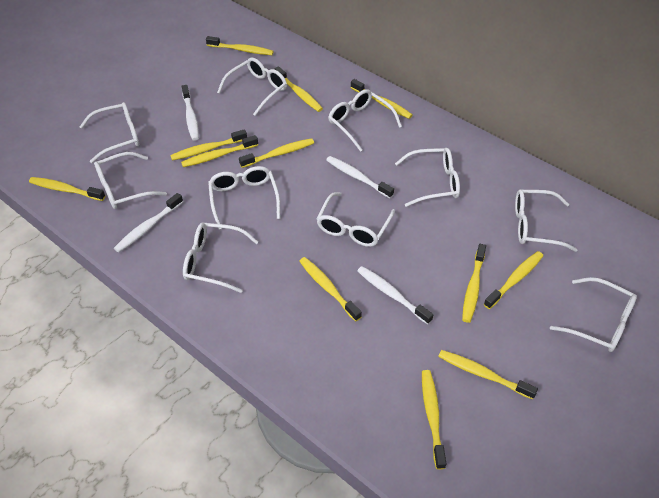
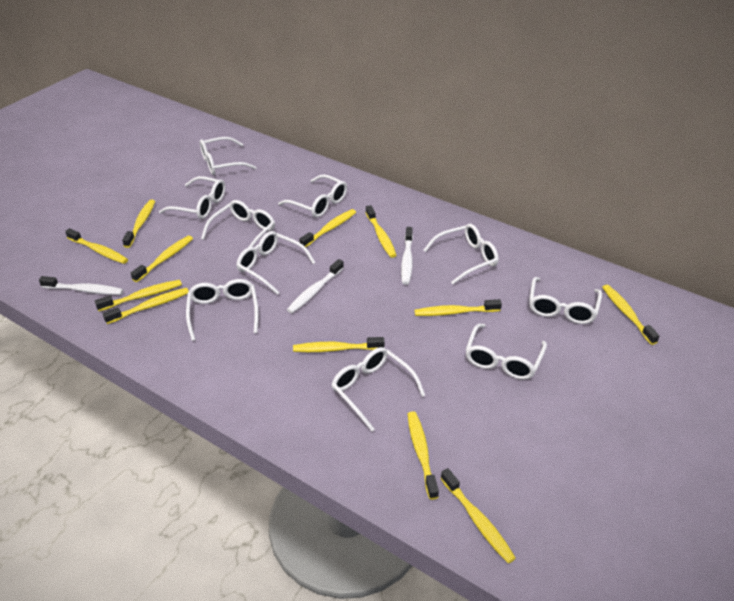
white toothbrush: 4 -> 3

